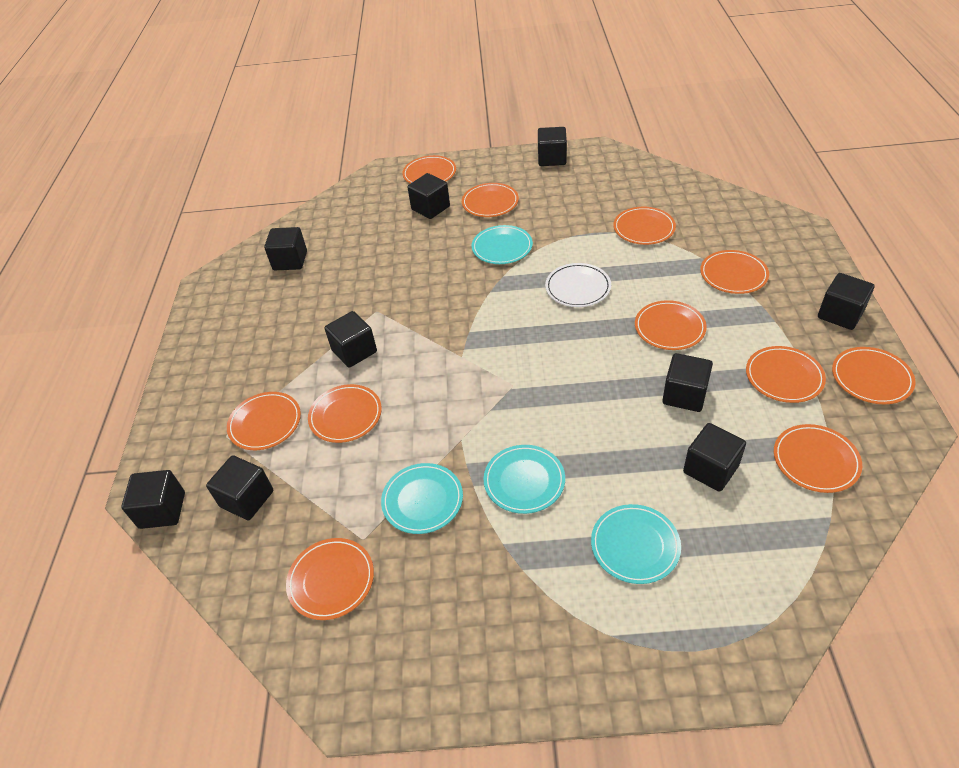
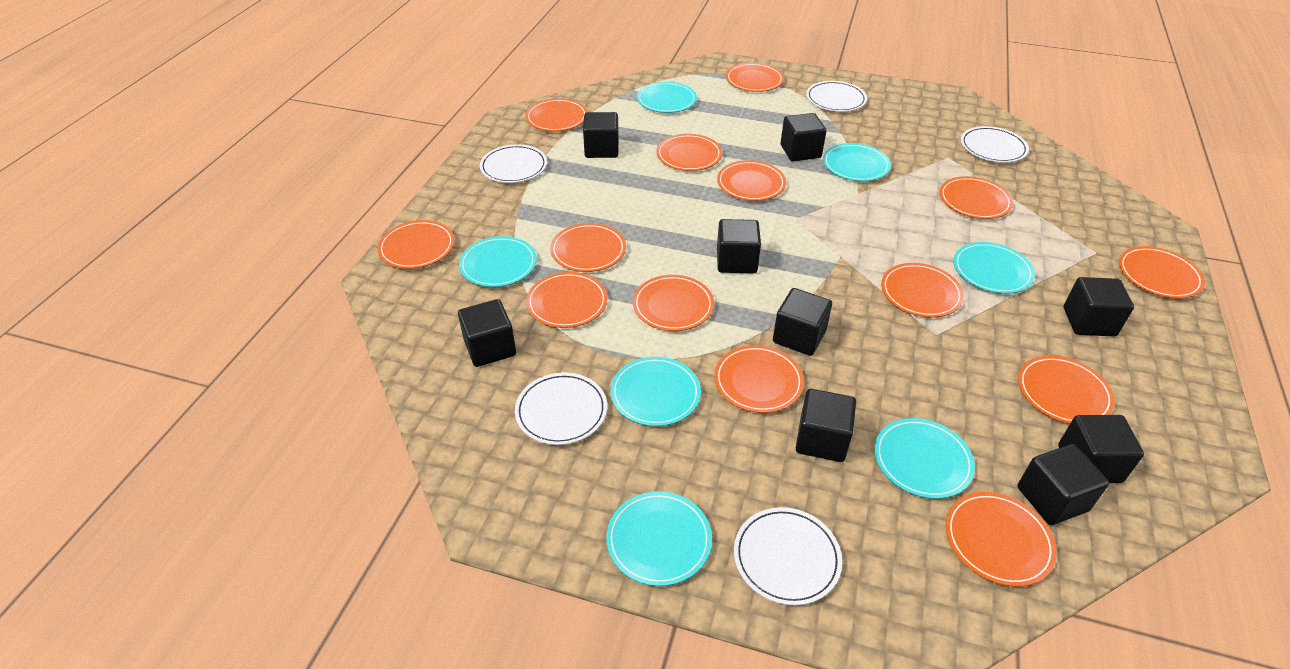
orange plate: 11 -> 14
turquoise plate: 4 -> 7
white plate: 1 -> 5

